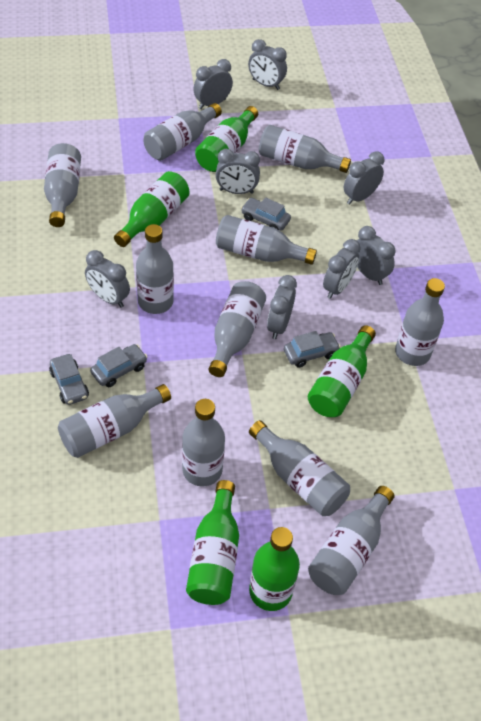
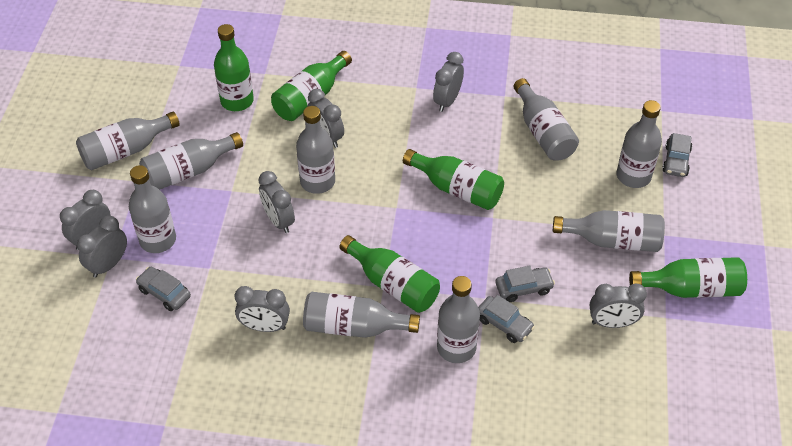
grey bottle: 11 -> 9
grey clock: 8 -> 7

